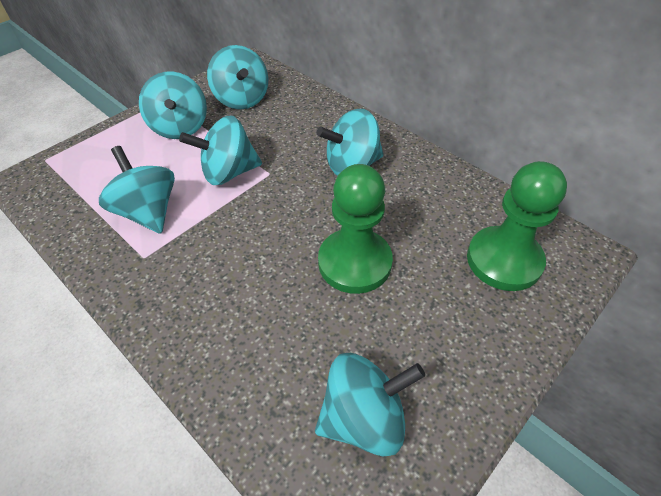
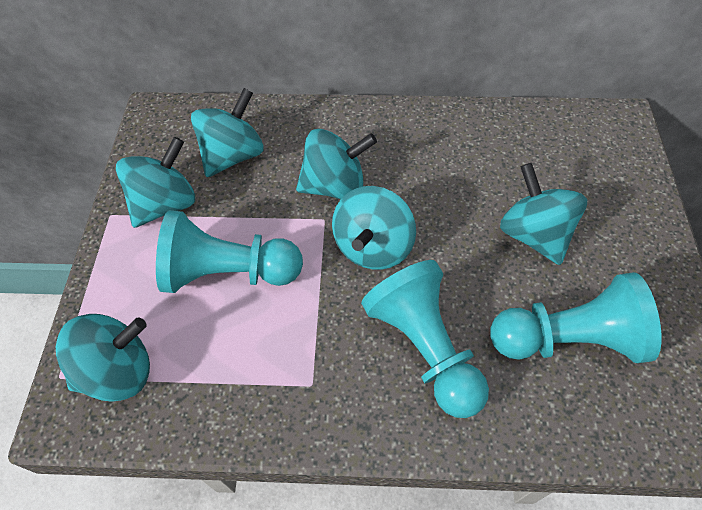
green pawn: 2 -> 0
turquoise pawn: 0 -> 3

